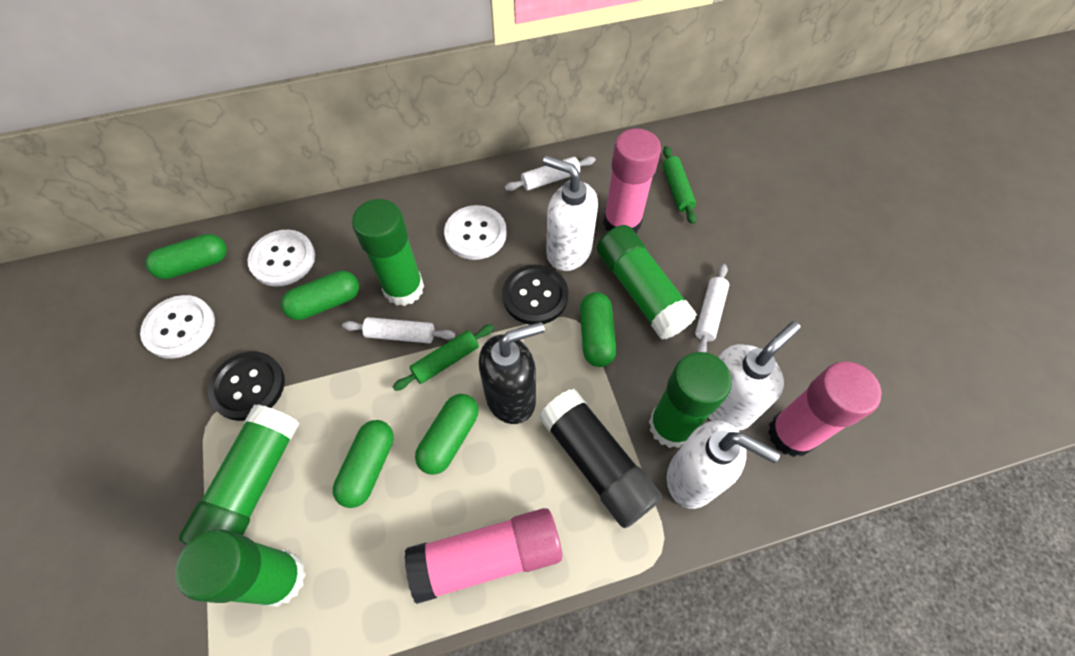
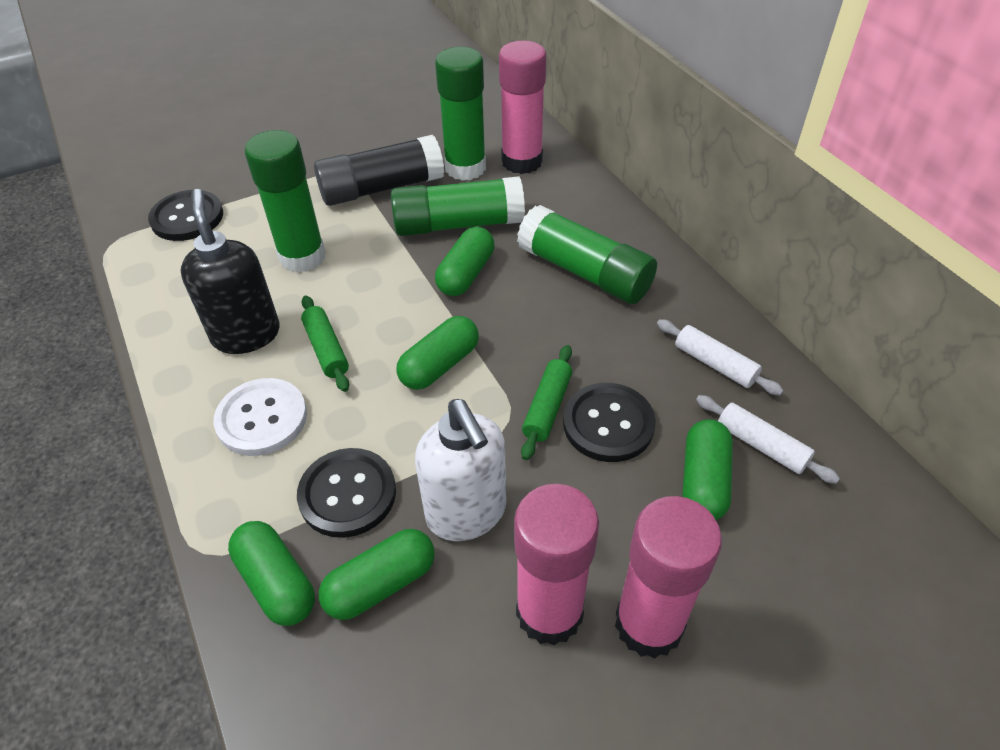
black button: 2 -> 3
green glue stick: 5 -> 4
white button: 3 -> 1
white rolling pin: 3 -> 2
white soap dispenser: 3 -> 1

